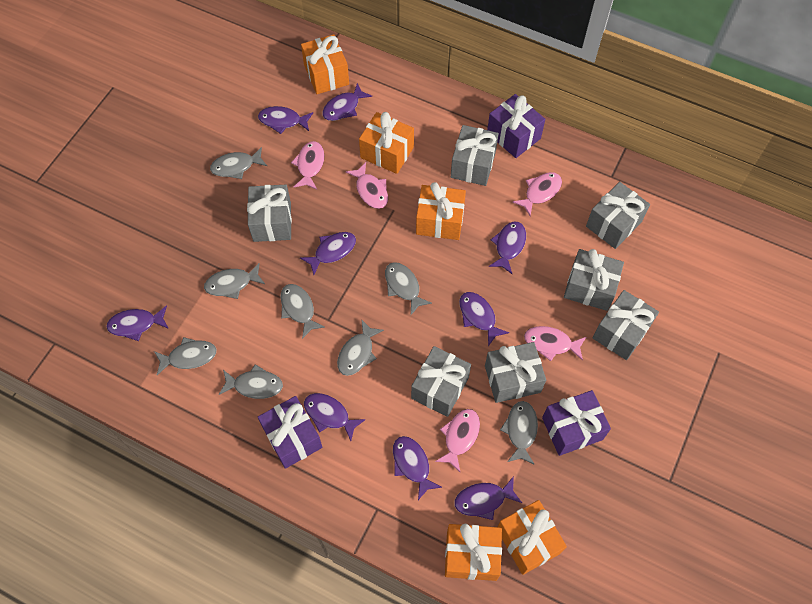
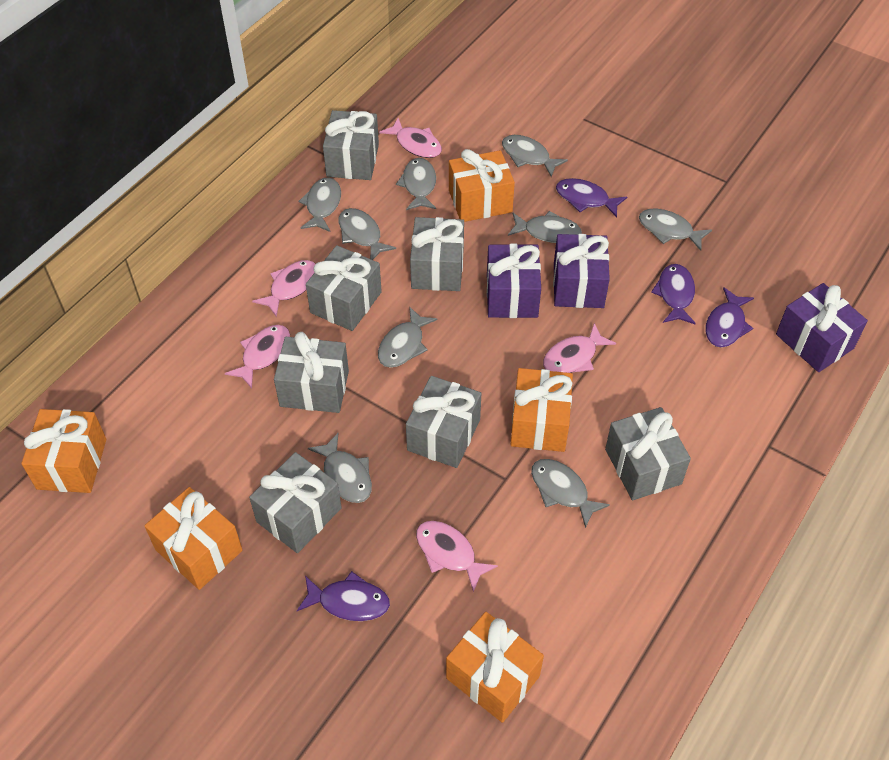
grey fish: 8 -> 9
purple fish: 9 -> 4

